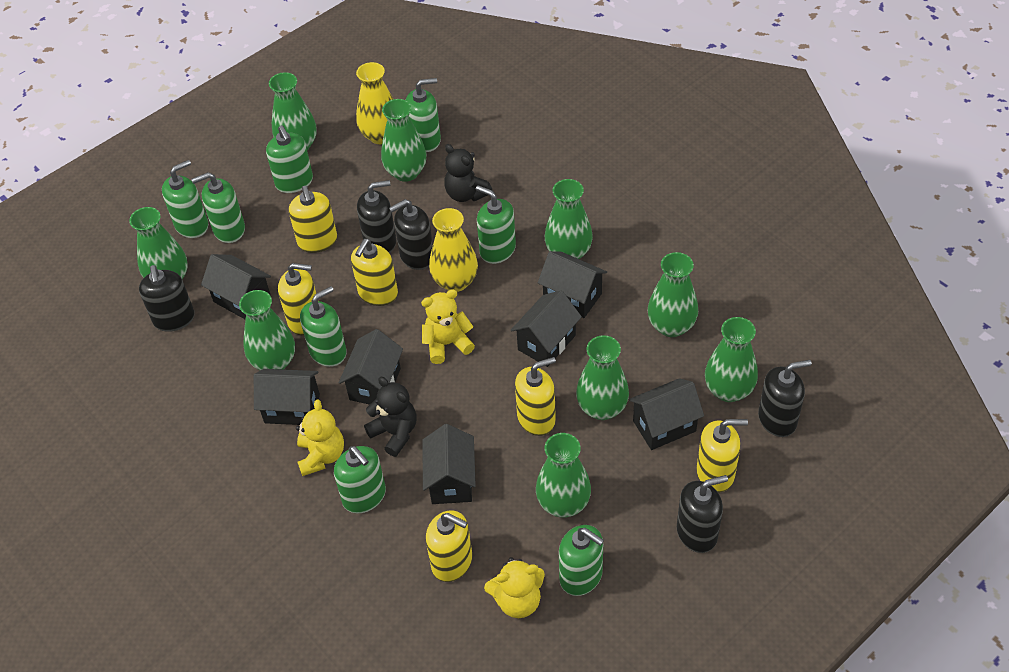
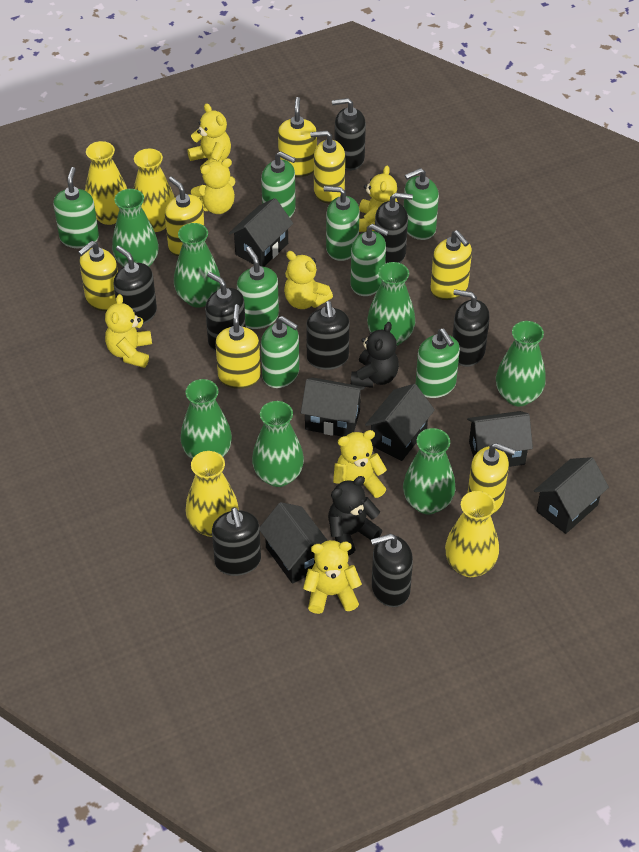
black house: 7 -> 6
black soap dispenser: 5 -> 8
green vase: 9 -> 7
yellow soap dispenser: 6 -> 7
yellow teddy bear: 3 -> 7
yellow vase: 2 -> 4

